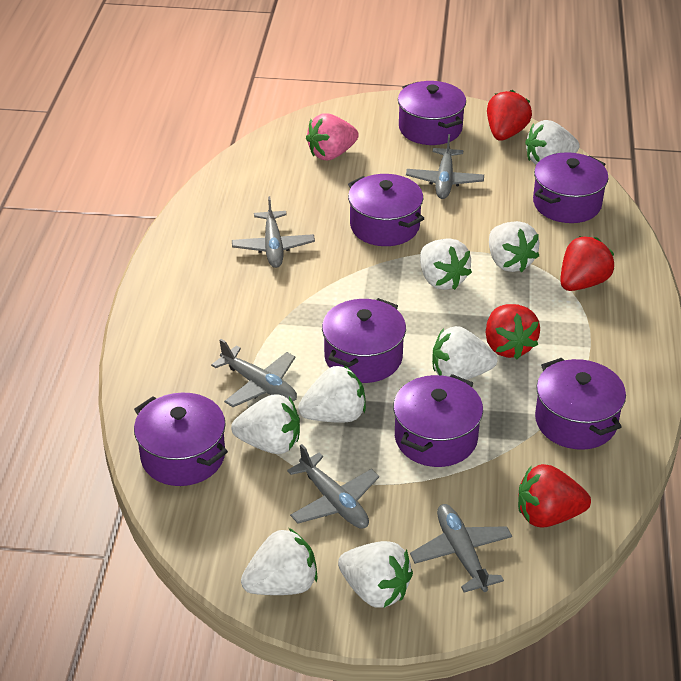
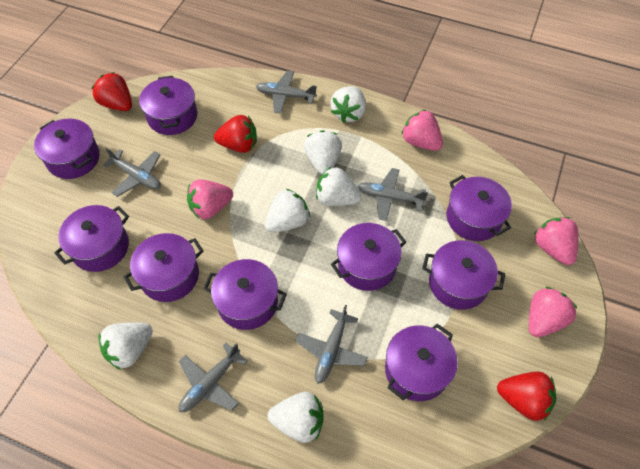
pink strawberry: 1 -> 4
purple pot: 7 -> 9
red strawberry: 4 -> 3
white strawberry: 8 -> 6

